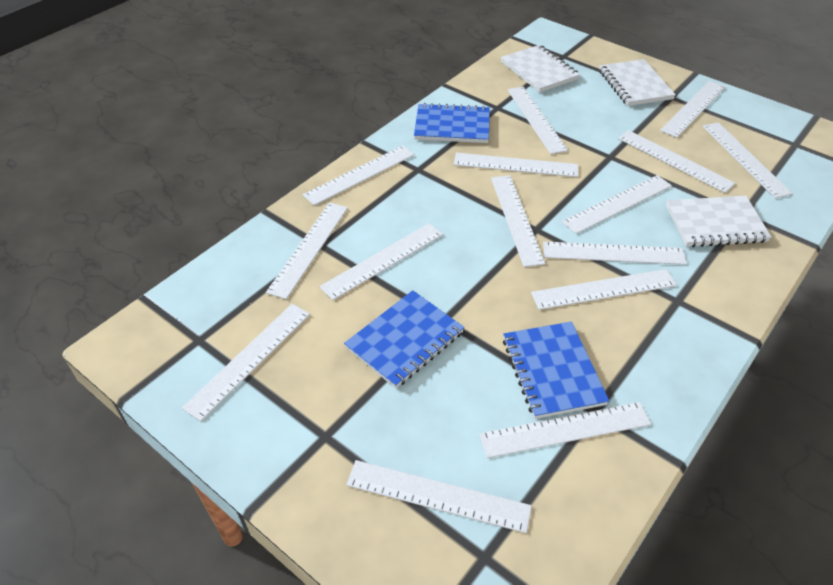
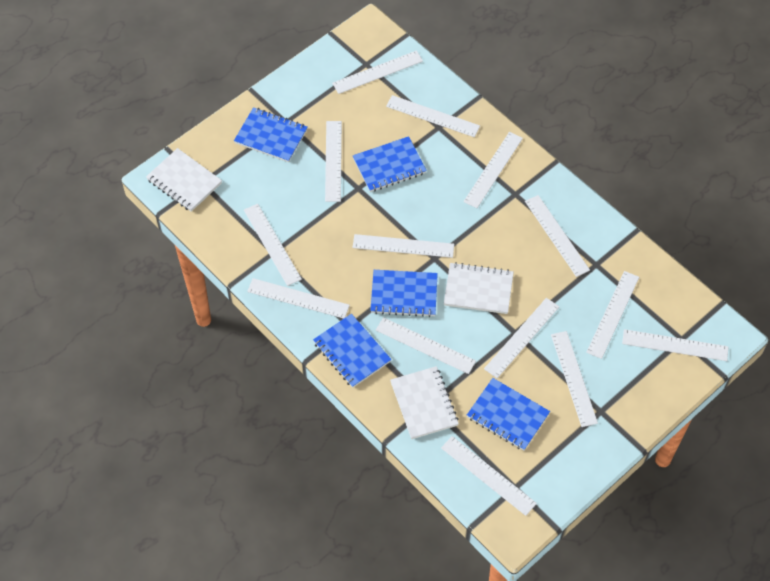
blue notebook: 3 -> 5
white ruler: 15 -> 14

